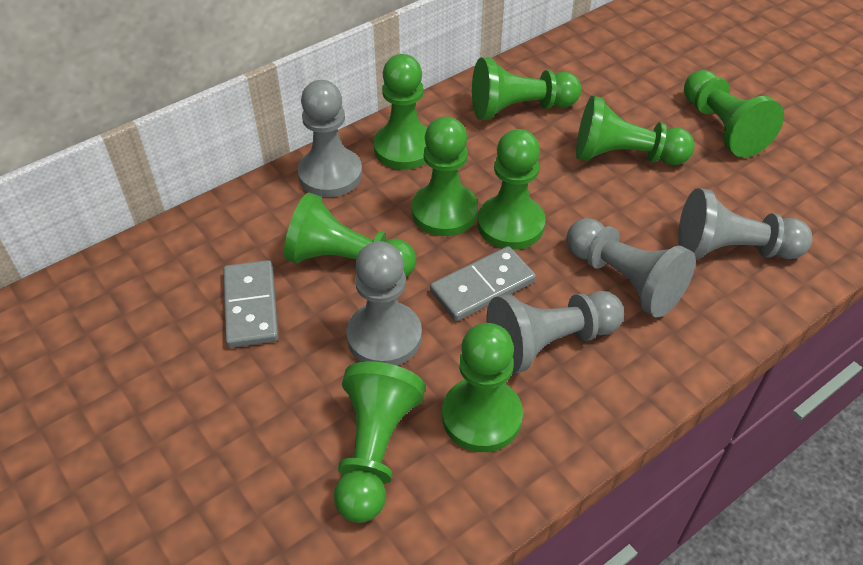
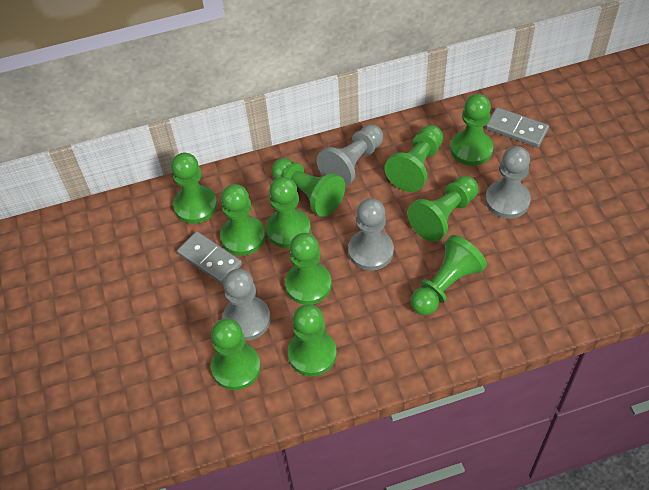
green pawn: 9 -> 11
grey pawn: 5 -> 4

